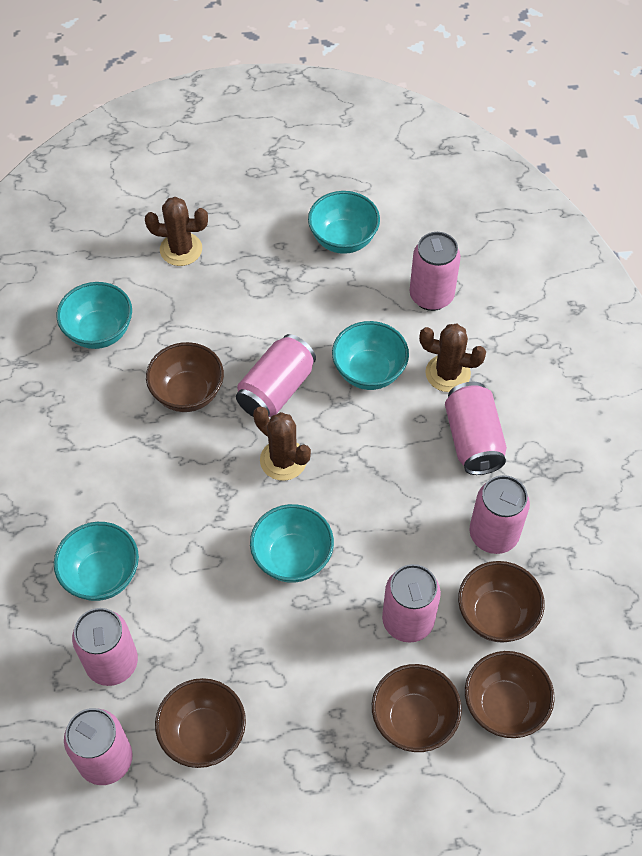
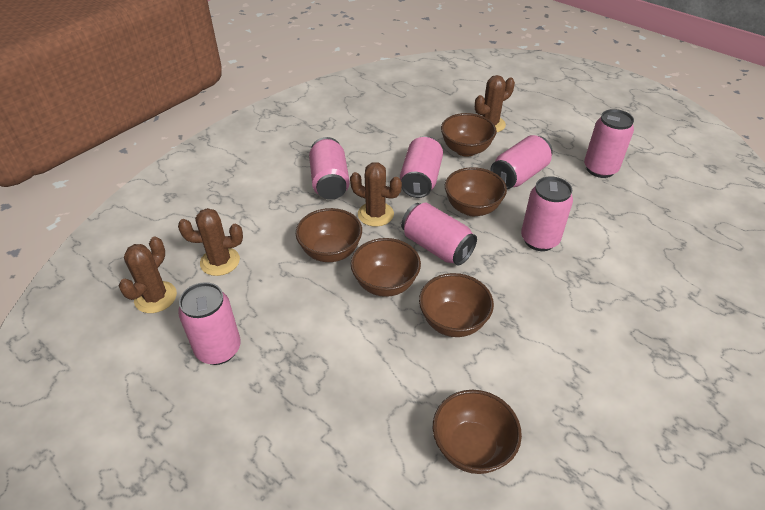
brown bowl: 5 -> 6
brown cactus: 3 -> 4
turquoise bowl: 5 -> 0

